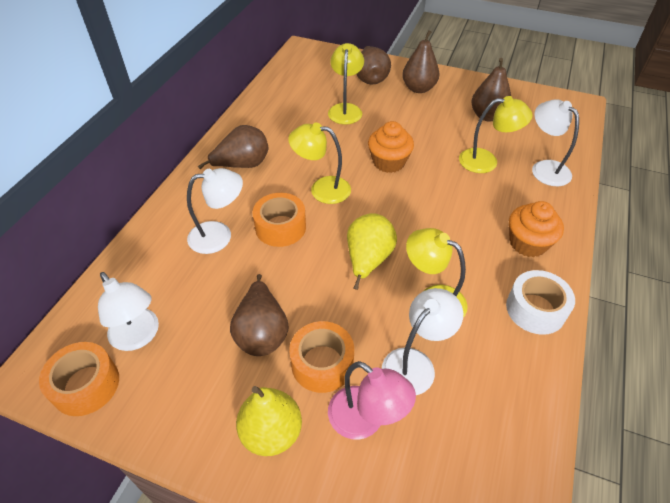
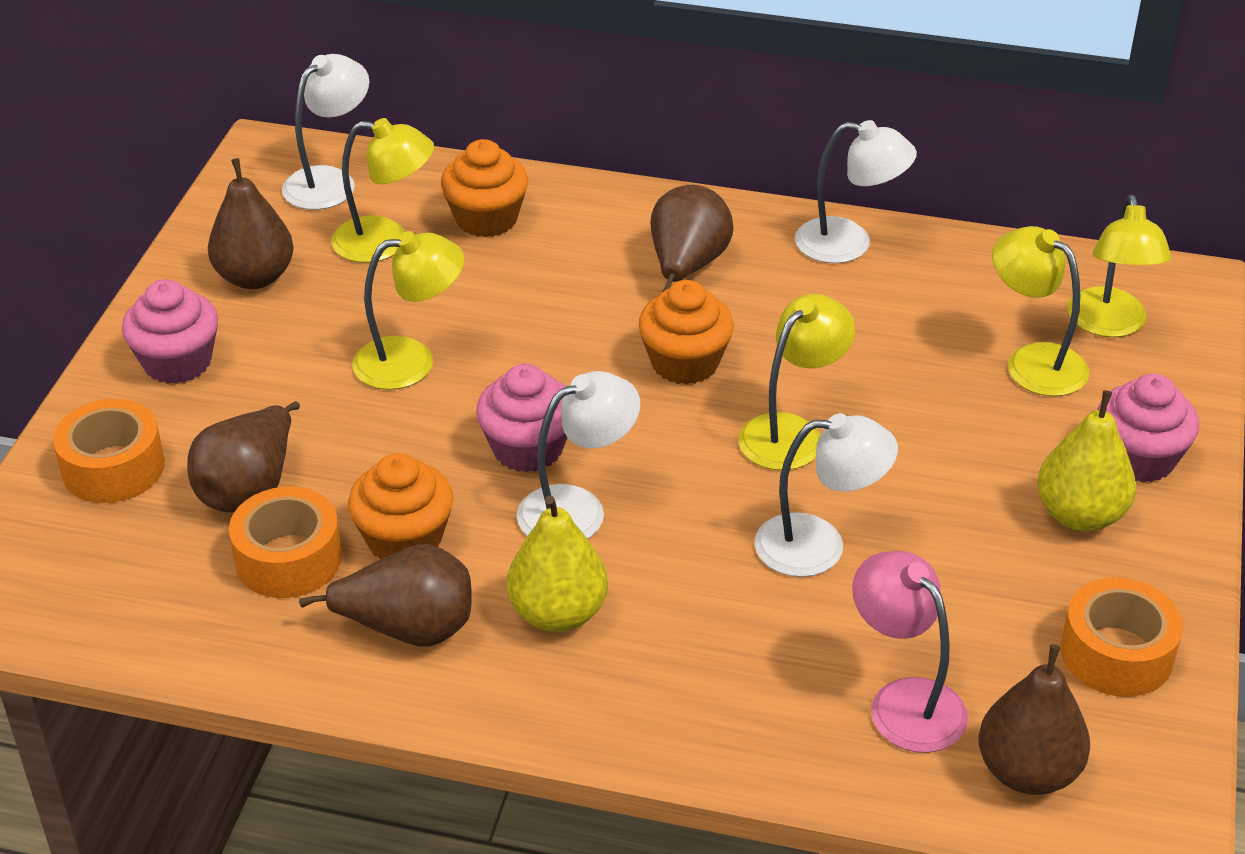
orange cupcake: 2 -> 3
pink cupcake: 0 -> 3
white tape: 1 -> 0
yellow lamp: 4 -> 5

